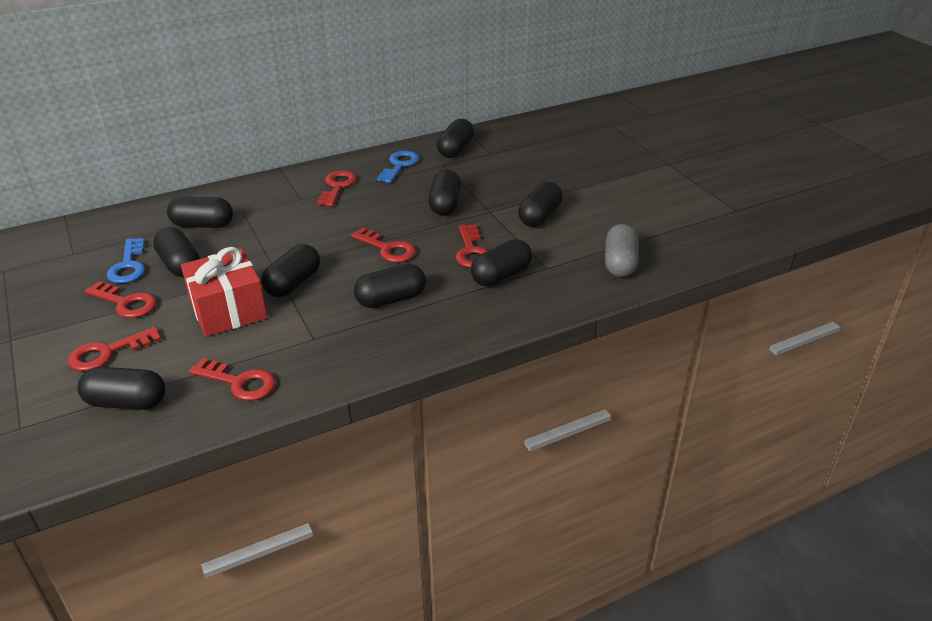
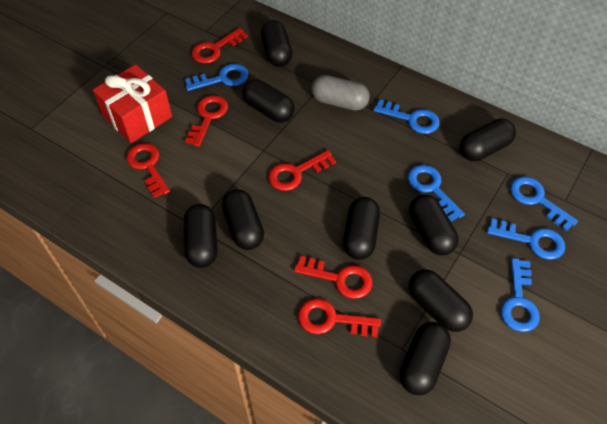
blue key: 2 -> 6

